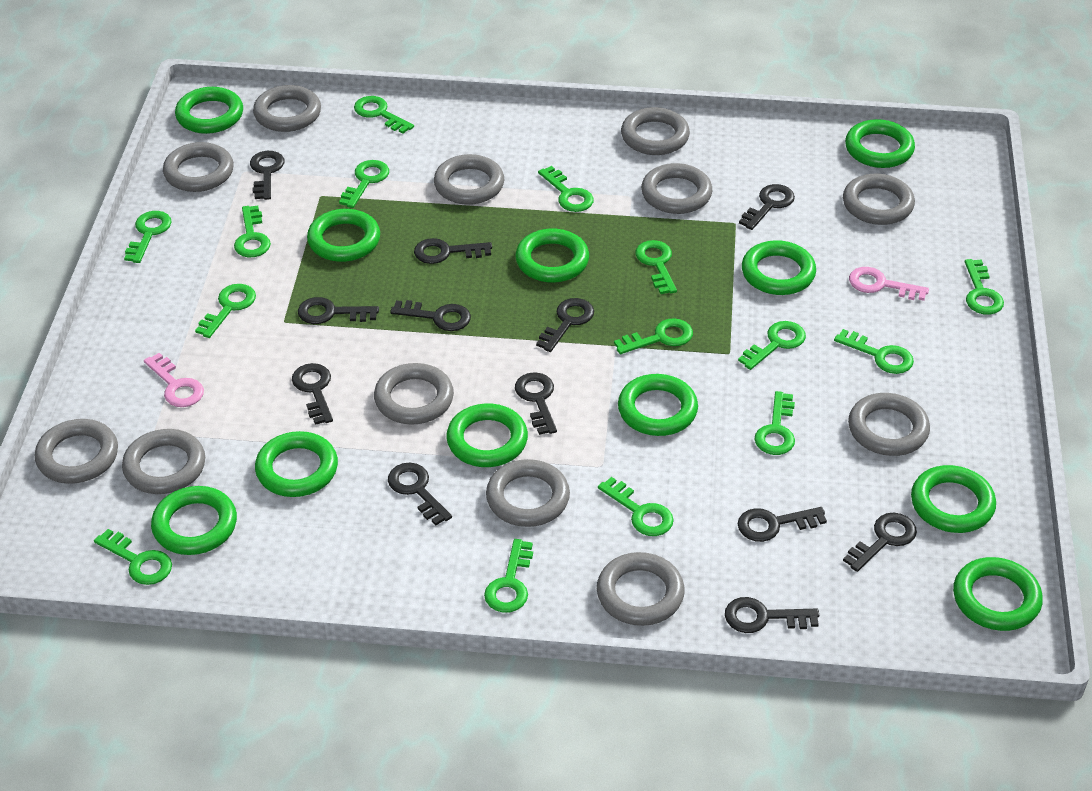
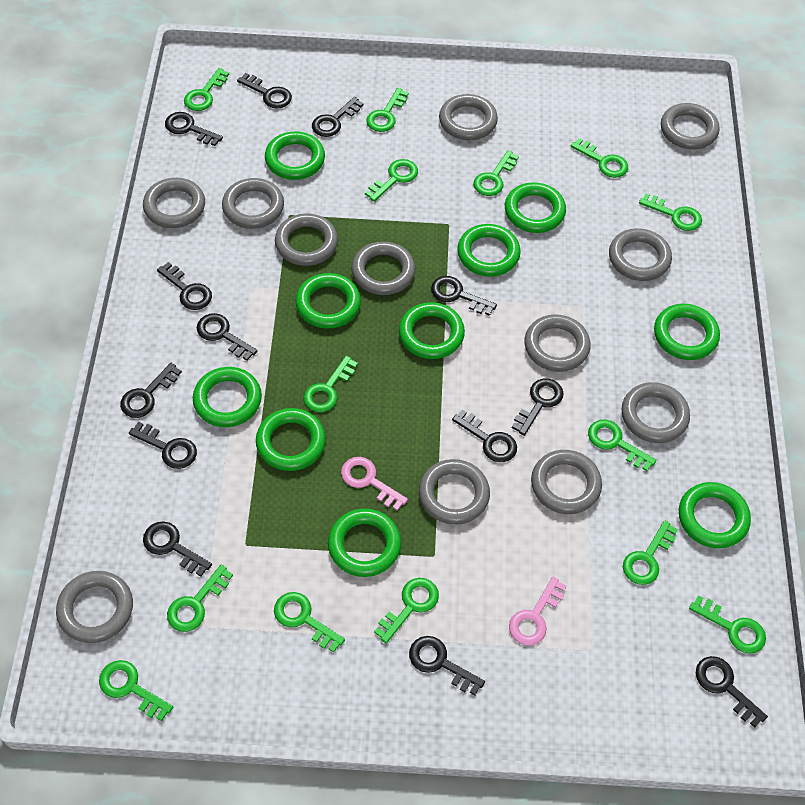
black key: 12 -> 13
green key: 15 -> 14
green ring: 11 -> 10

